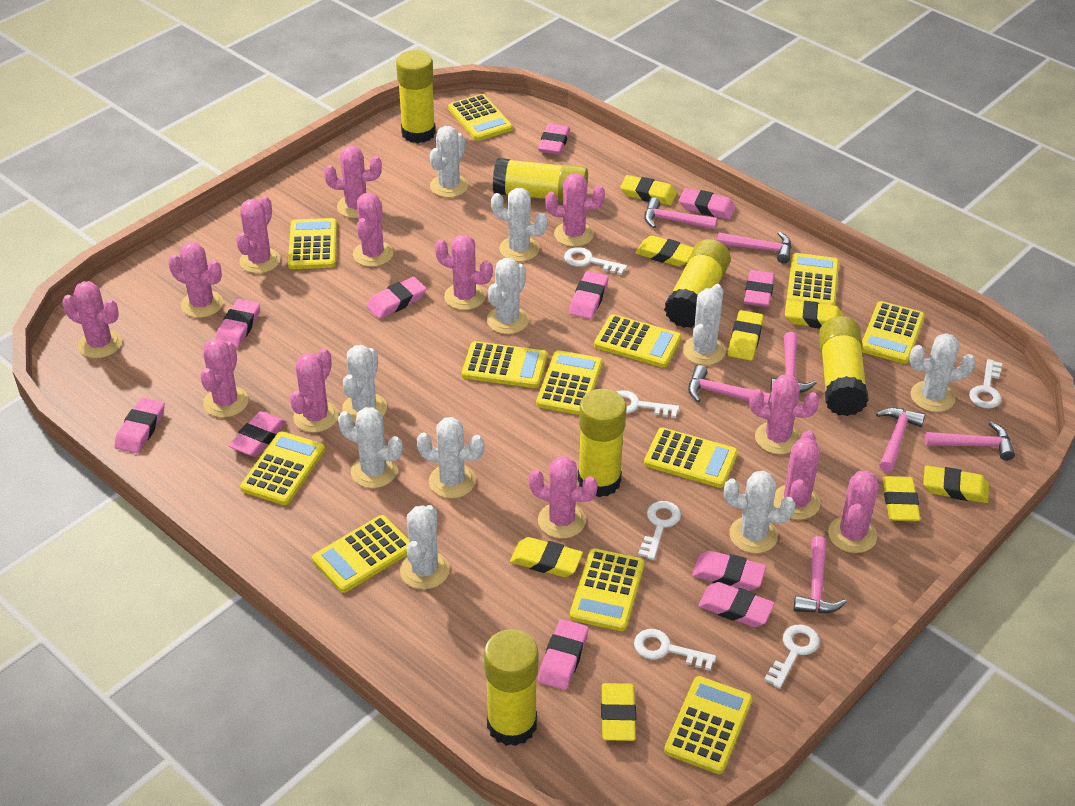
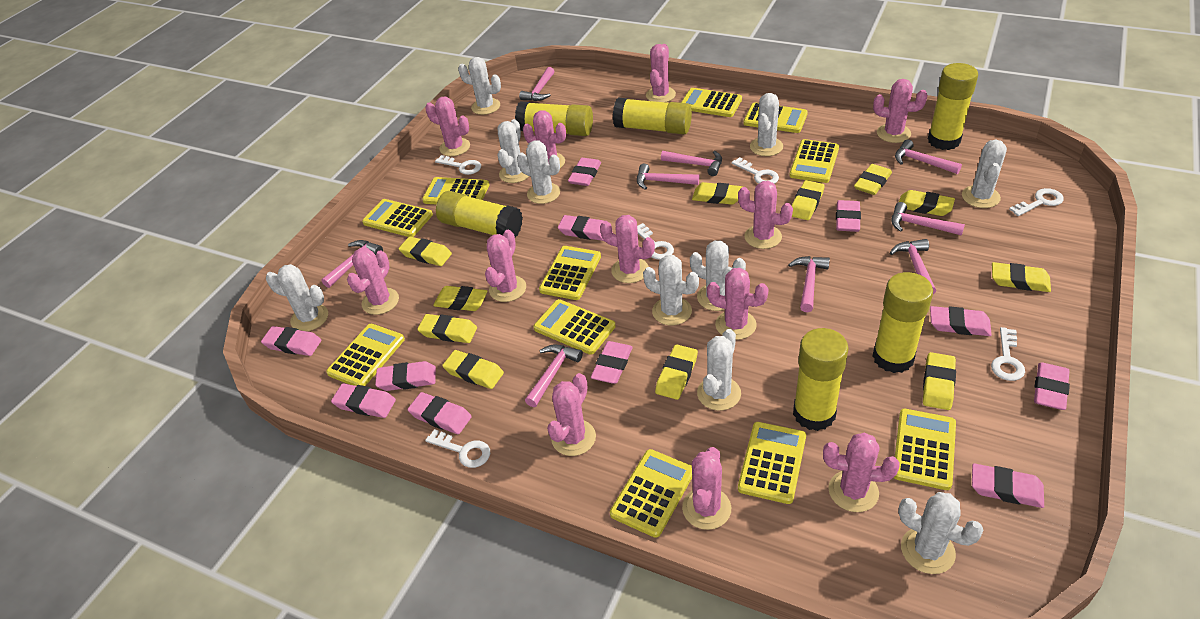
pink cactus: 13 -> 12
pink hammer: 7 -> 9
yellow calculator: 12 -> 11
yellow eraser: 8 -> 11

